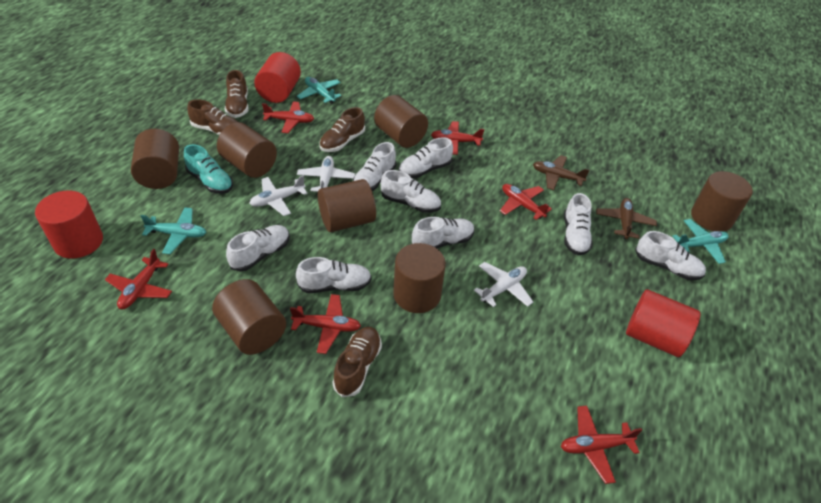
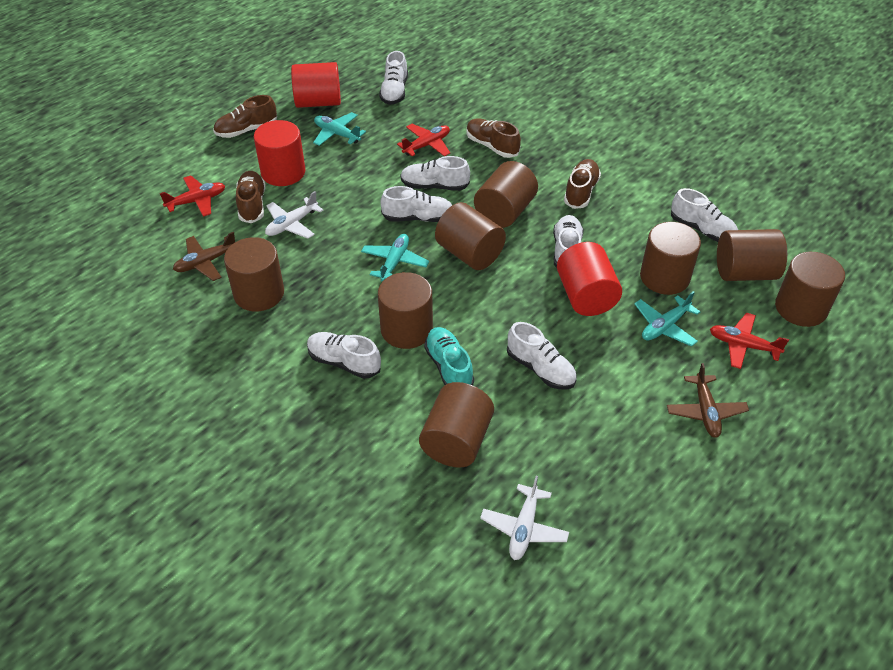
brown cylinder: 7 -> 8
red plane: 6 -> 3
white plane: 3 -> 2
white shoe: 8 -> 7

